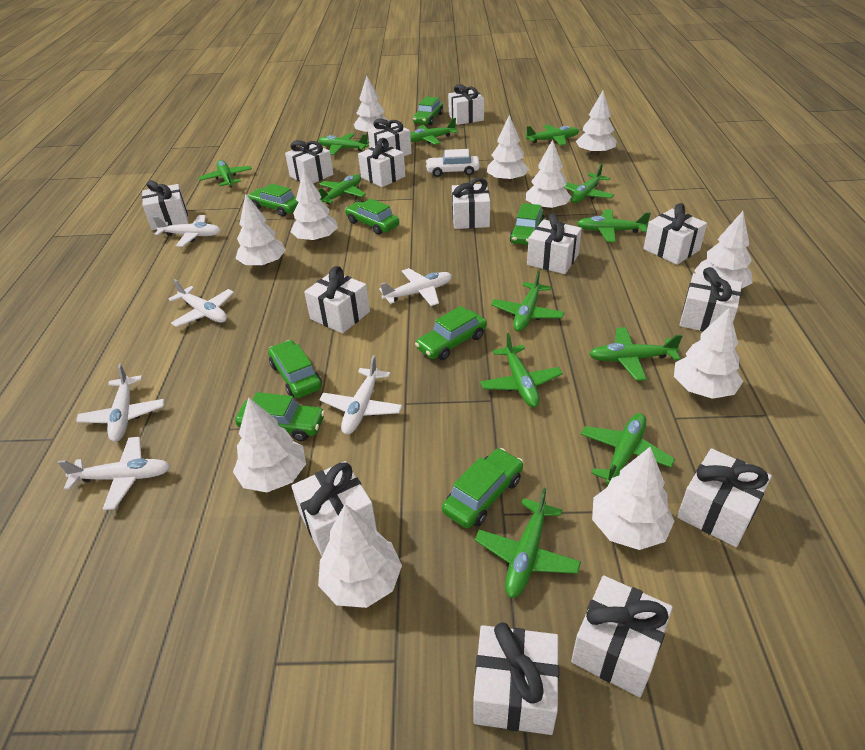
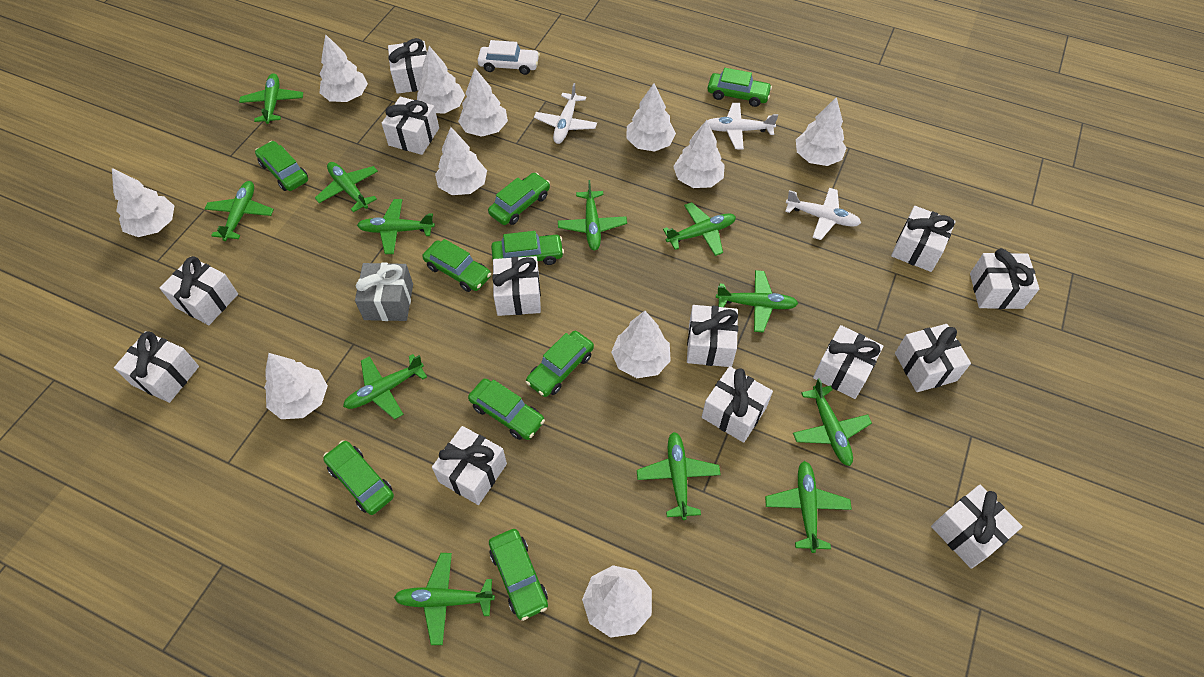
green car: 8 -> 9
grey gift: 0 -> 1
white gift: 14 -> 13
white plane: 6 -> 3

